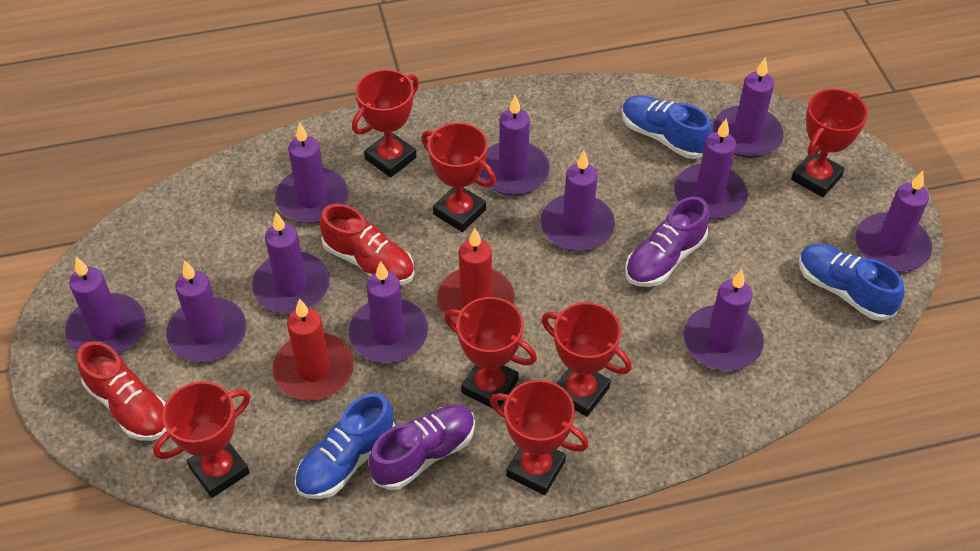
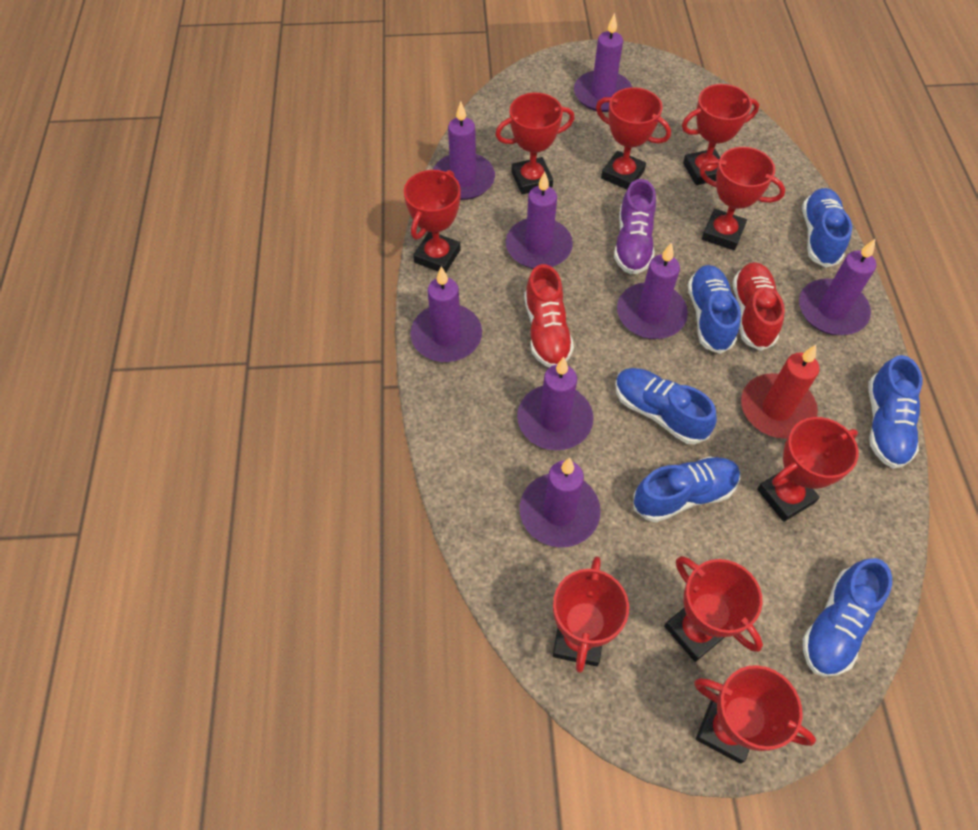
blue shoe: 3 -> 6
purple candle: 11 -> 8
purple shoe: 2 -> 1
red candle: 2 -> 1
red trophy: 7 -> 9

